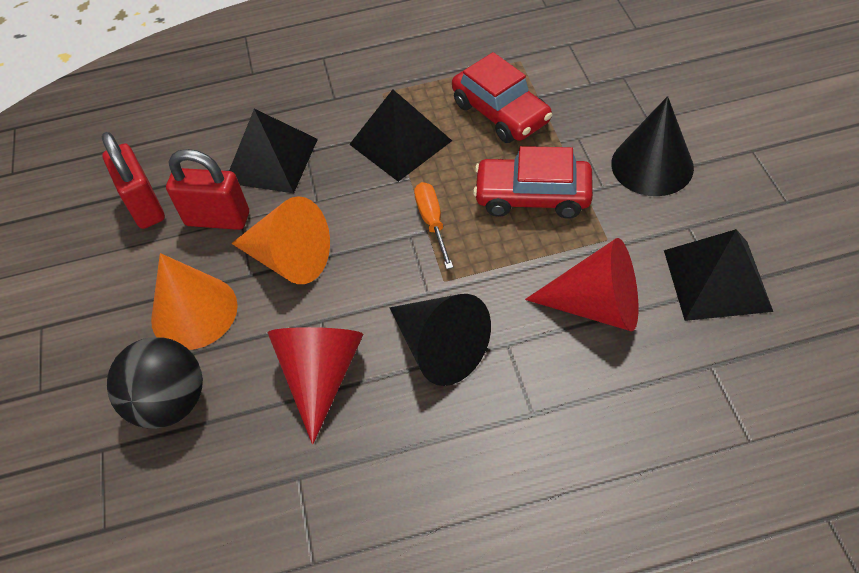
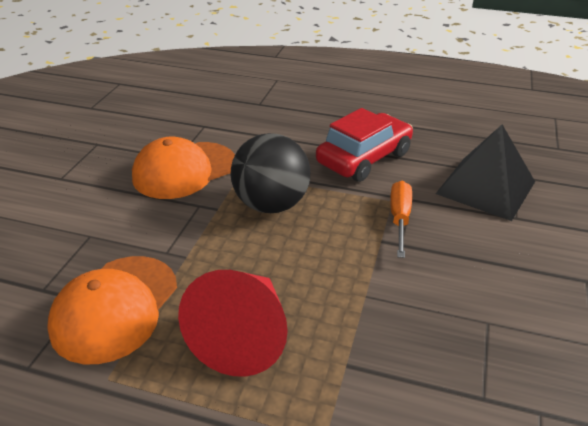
black cone: 2 -> 0
black pyramid: 3 -> 1
orange cap: 0 -> 2
orange cone: 2 -> 0
red car: 2 -> 1
red cone: 2 -> 1
red padlock: 2 -> 0

